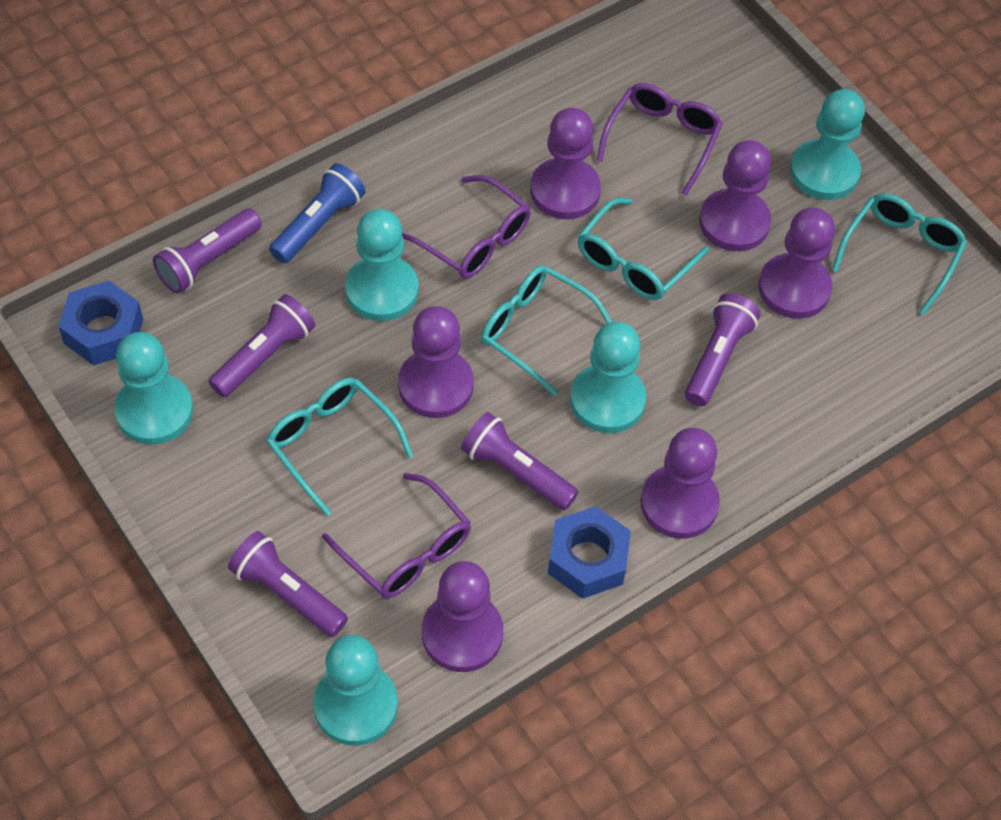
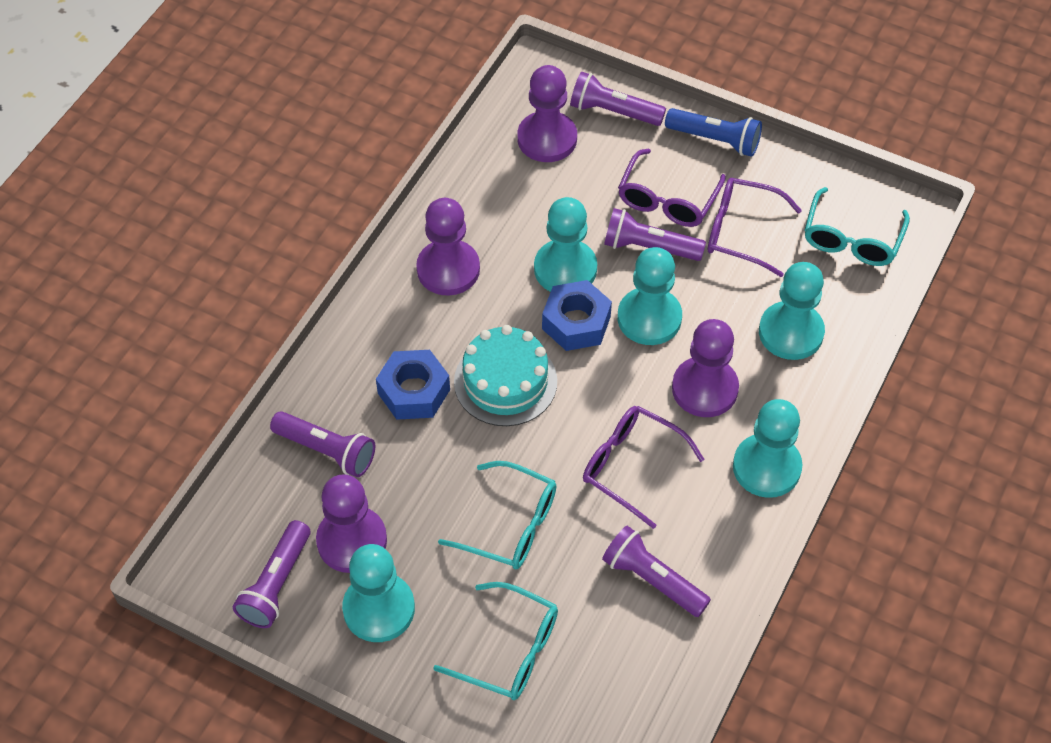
purple pawn: 6 -> 4
turquoise cake: 0 -> 1
turquoise glasses: 4 -> 3

